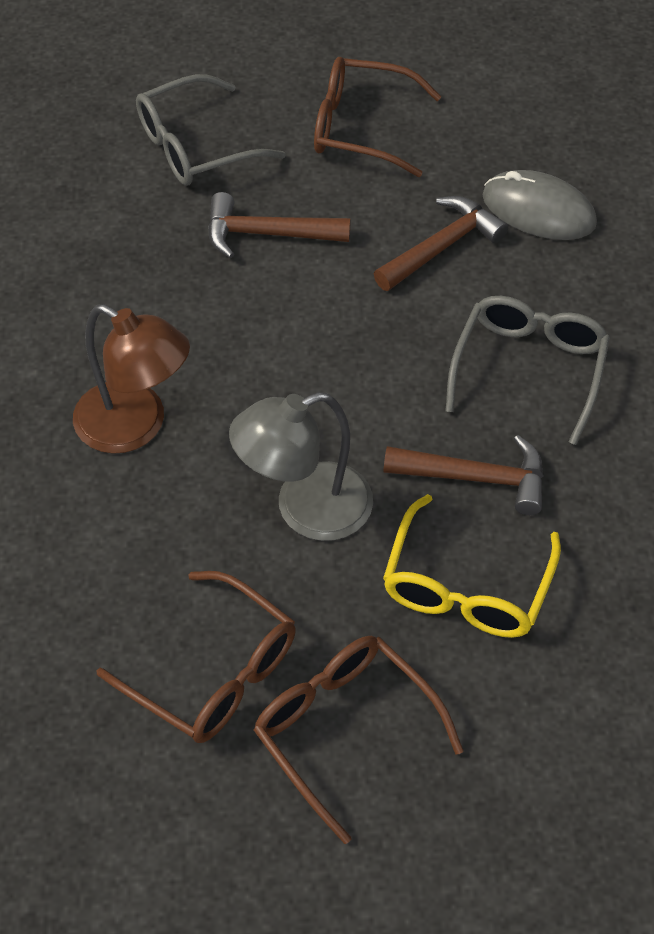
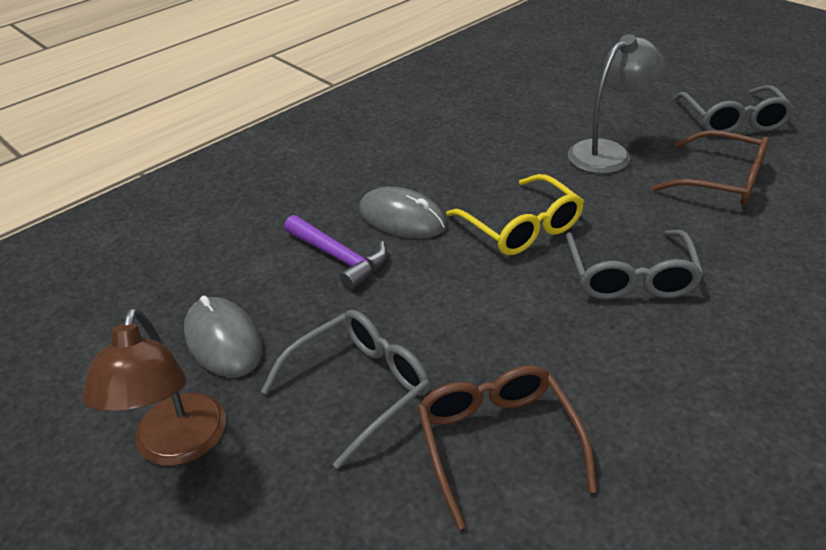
brown glasses: 3 -> 2
brown hammer: 3 -> 0
grey glasses: 2 -> 3
grey mouse: 1 -> 2
purple hammer: 0 -> 1

